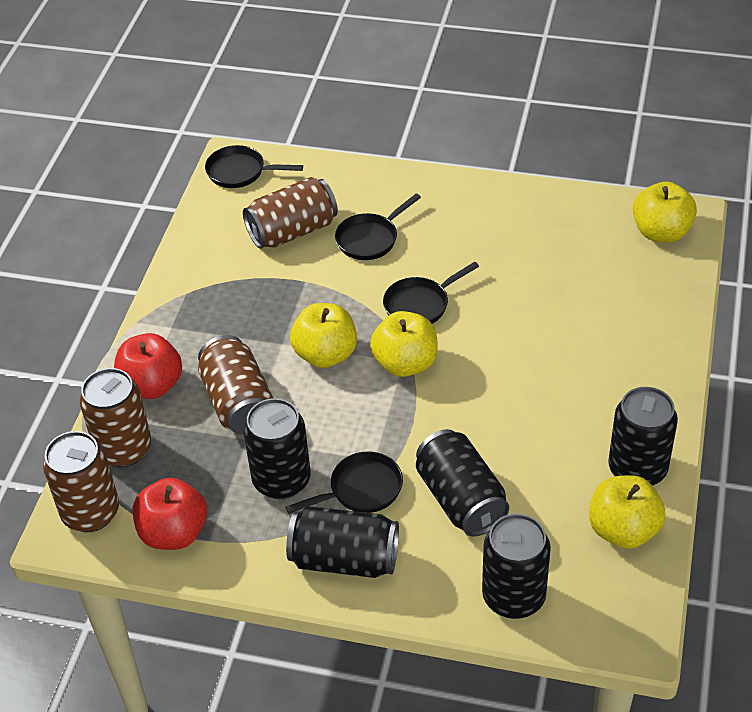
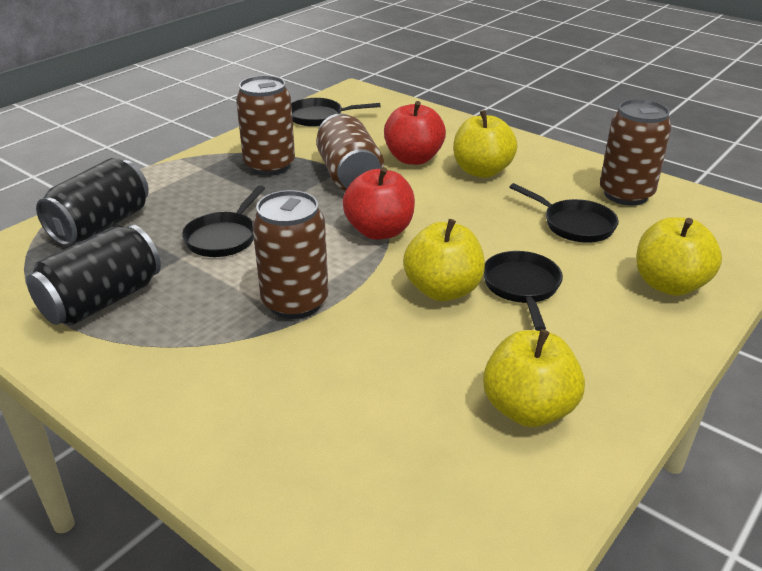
black can: 5 -> 2

